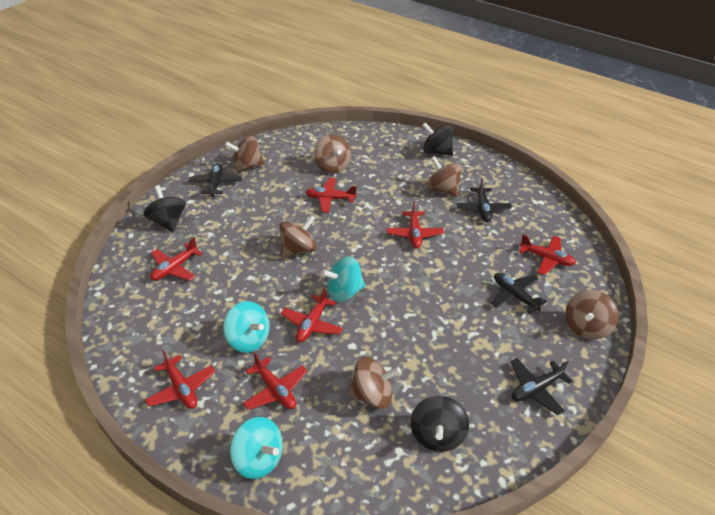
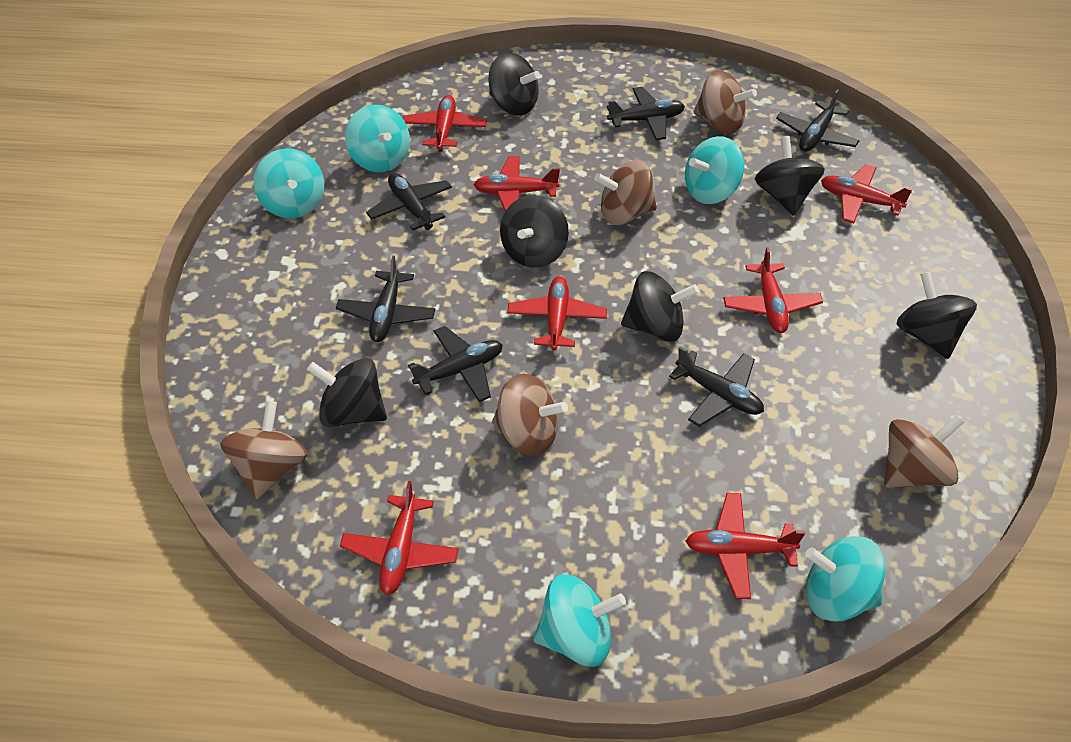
black plane: 4 -> 6
black spinning top: 3 -> 6
brown spinning top: 6 -> 5
turquoise spinning top: 3 -> 5

